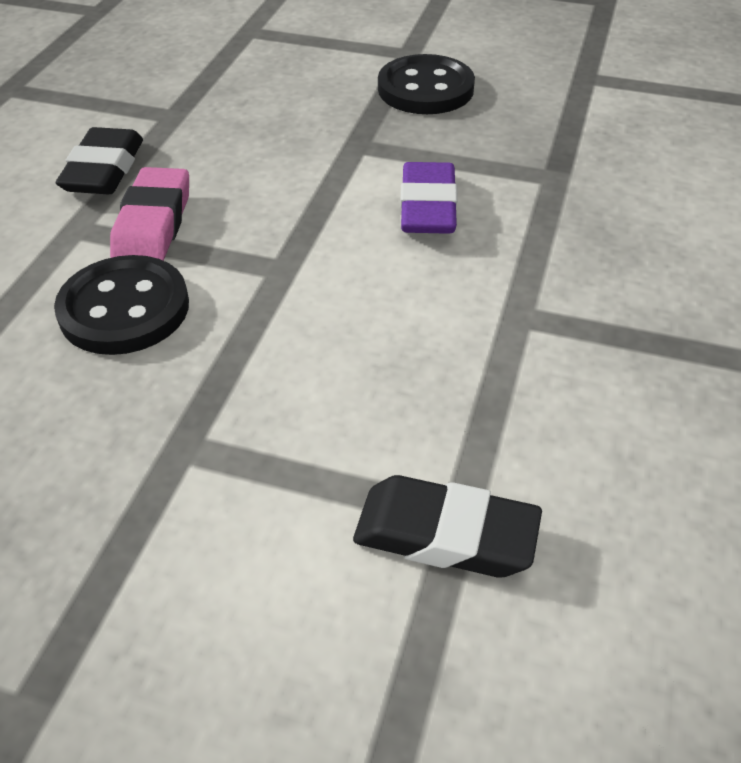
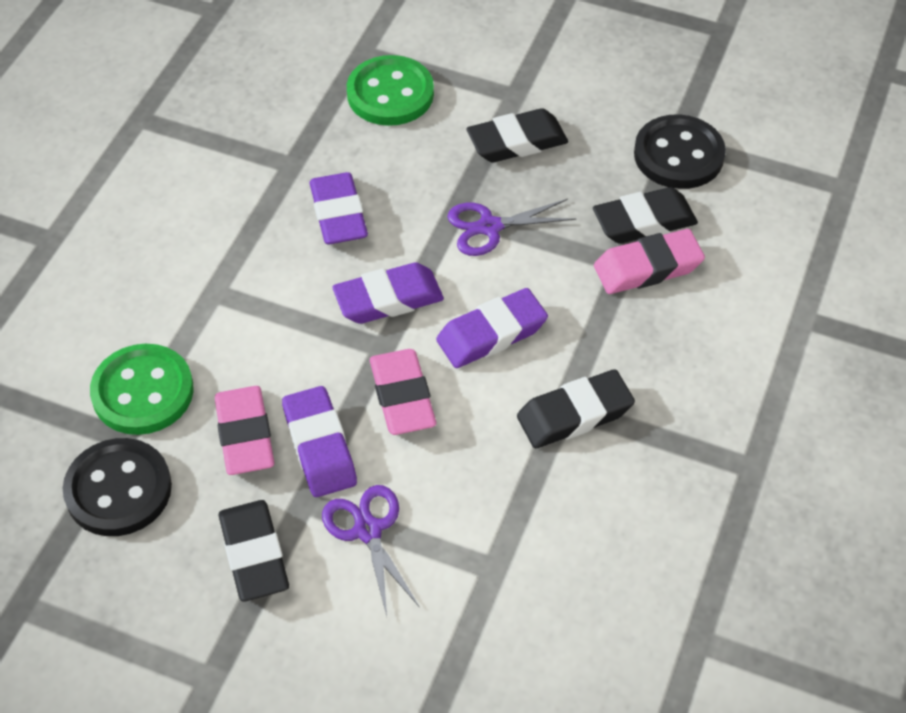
black eraser: 2 -> 4
green button: 0 -> 2
pink eraser: 1 -> 3
purple eraser: 1 -> 4
purple scissors: 0 -> 2

